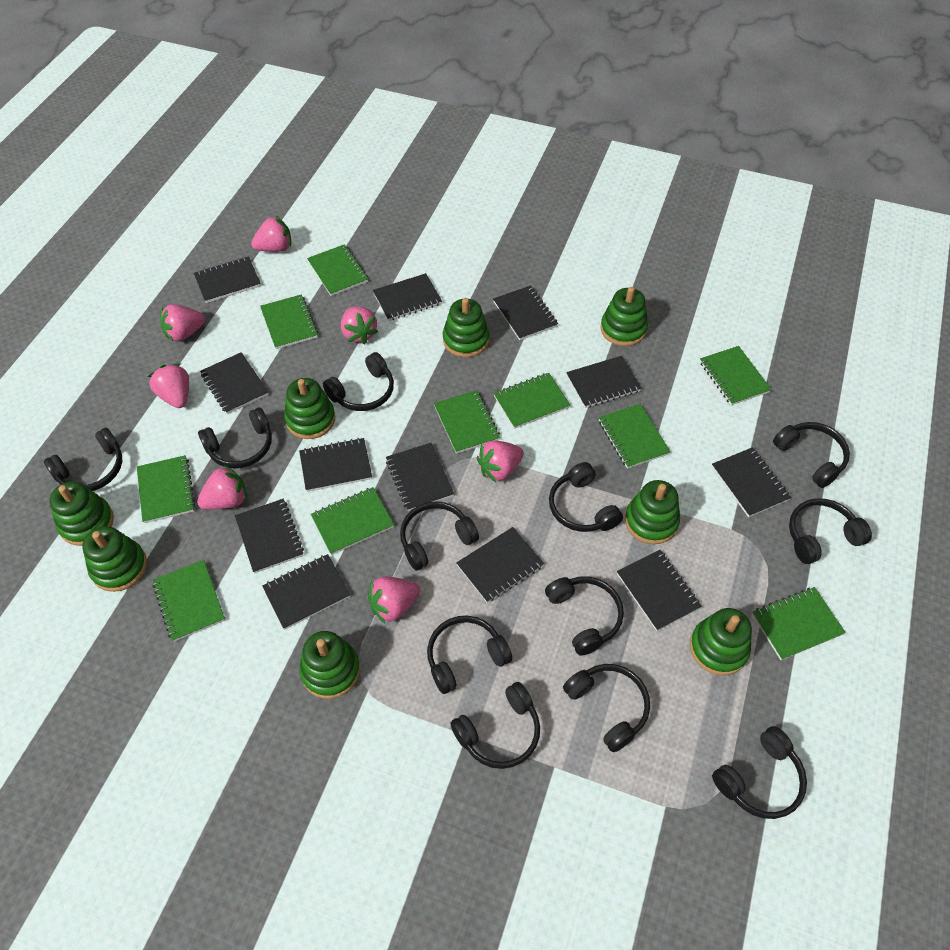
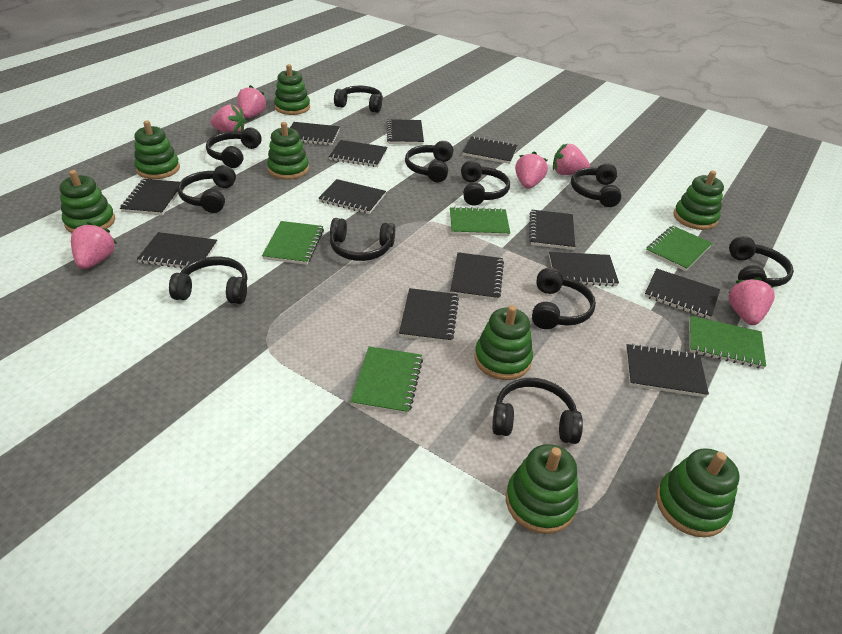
black headphones: 12 -> 11
black notebook: 12 -> 13
green notebook: 10 -> 5
pink strawberry: 7 -> 6

